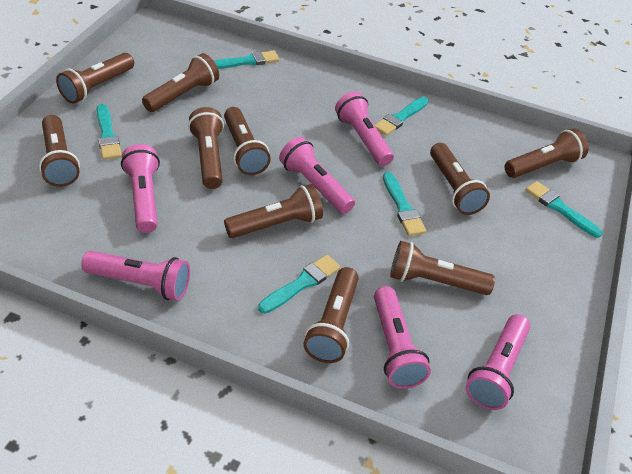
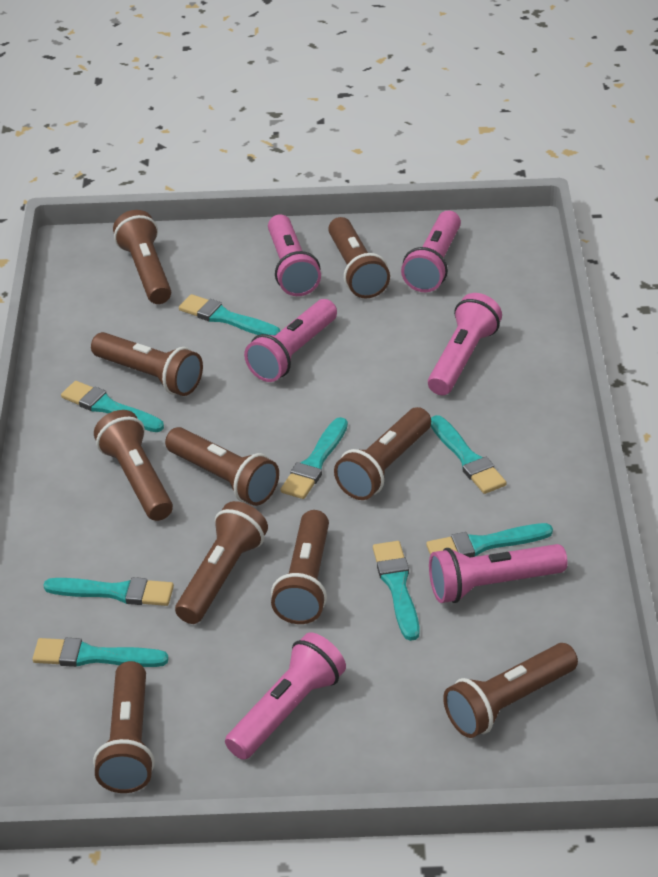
turquoise brush: 6 -> 8

